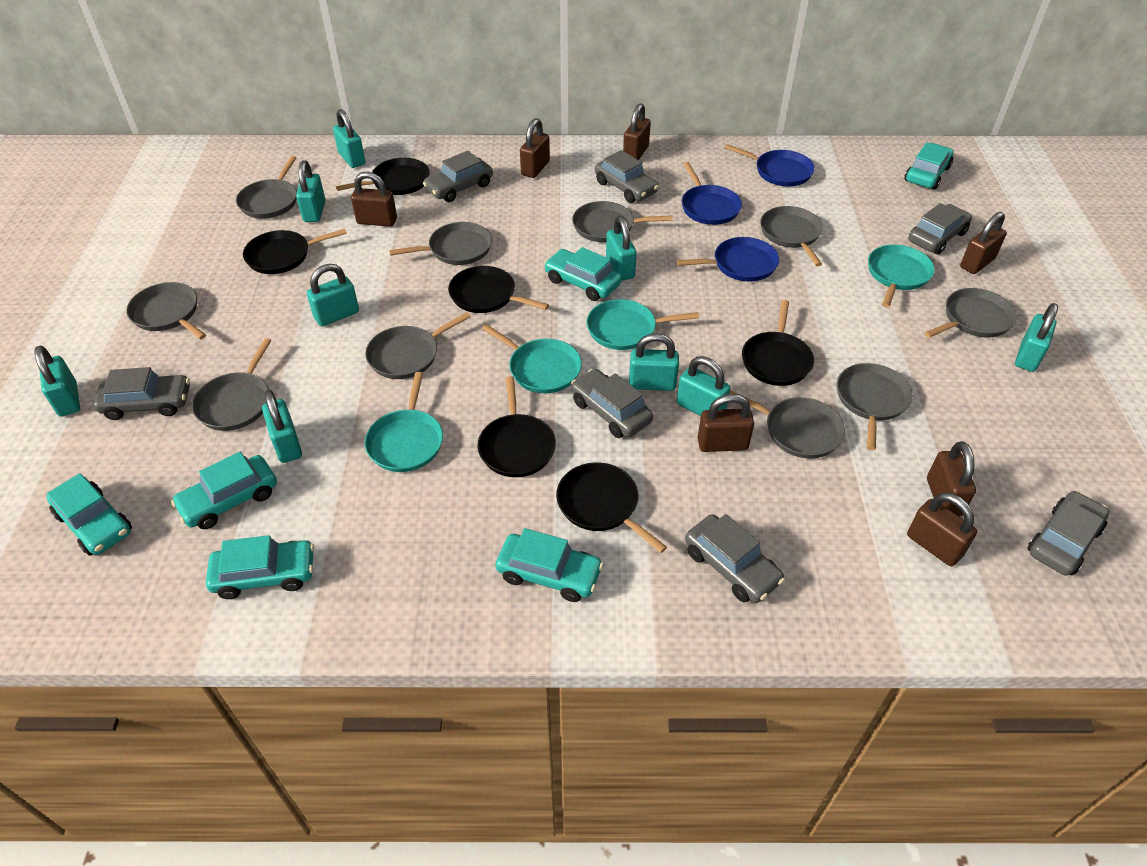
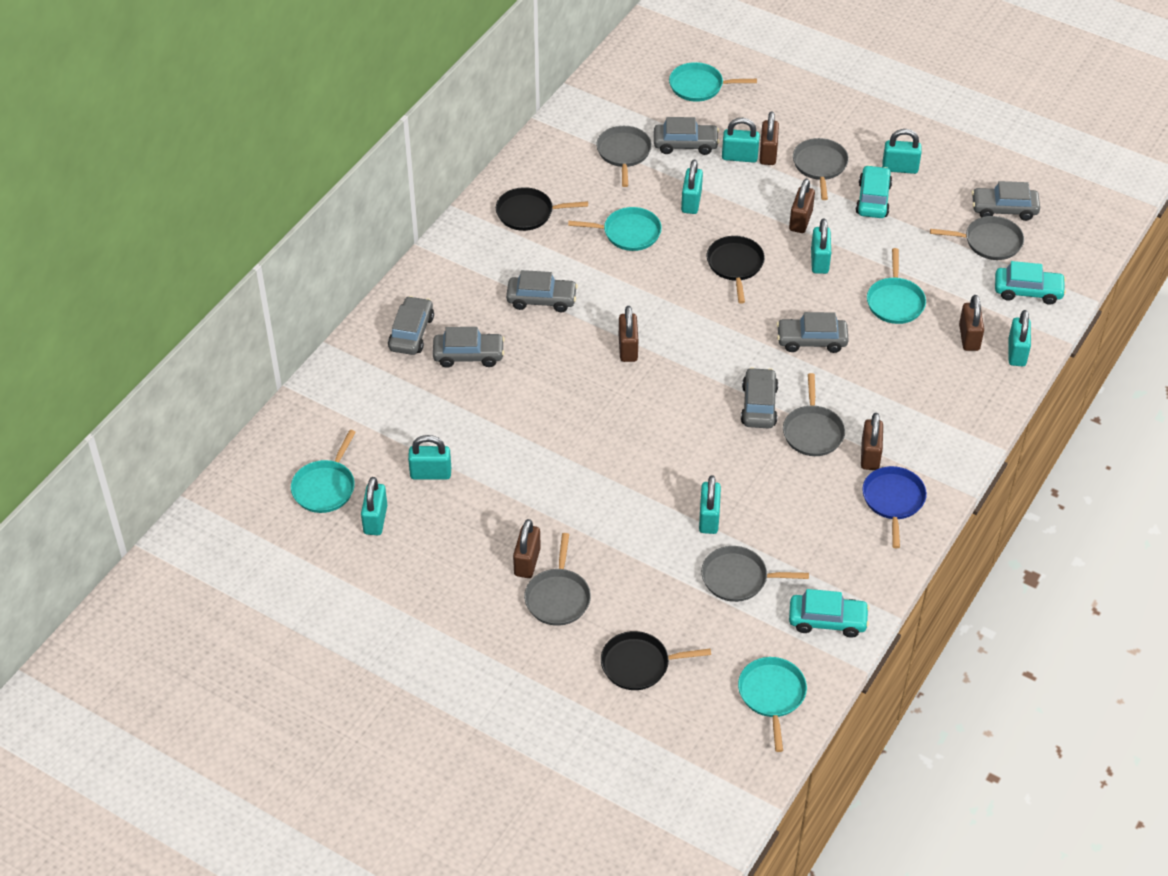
black pan: 6 -> 3
blue pan: 3 -> 1
brown padlock: 7 -> 6
grey pan: 10 -> 6
turquoise car: 6 -> 3
turquoise padlock: 9 -> 8
turquoise pan: 4 -> 5

